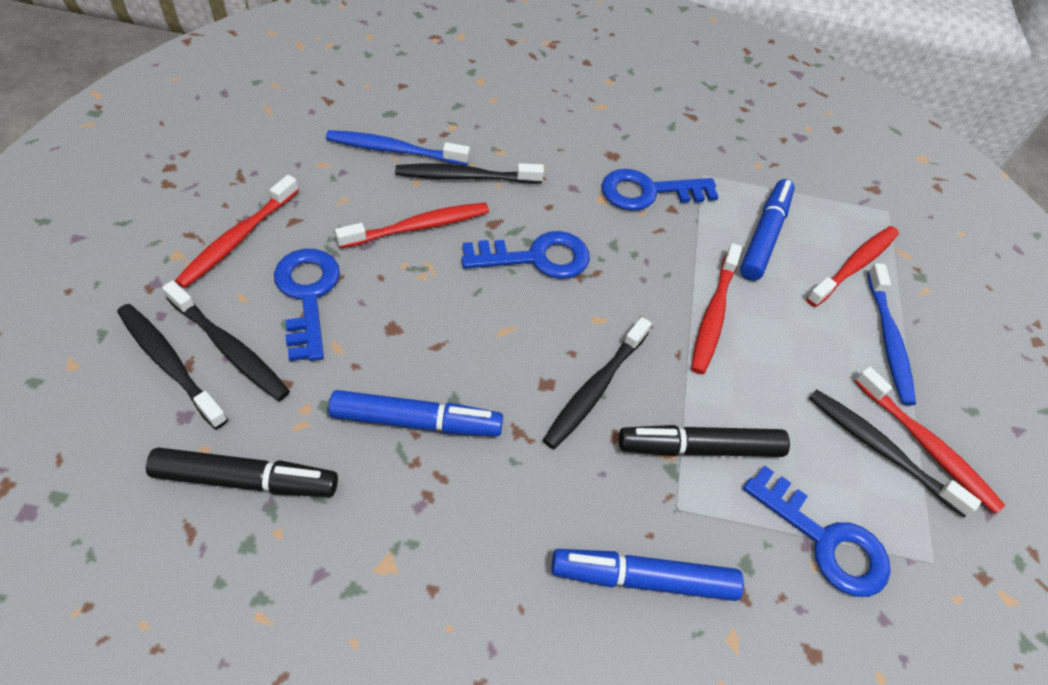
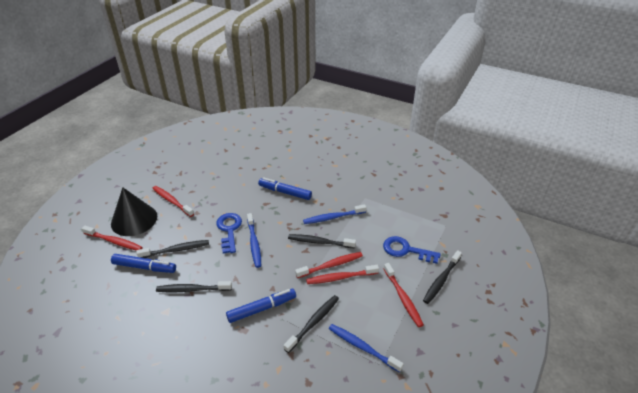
black cone: 0 -> 1
black marker: 2 -> 0
blue key: 4 -> 2
blue toothbrush: 2 -> 3

